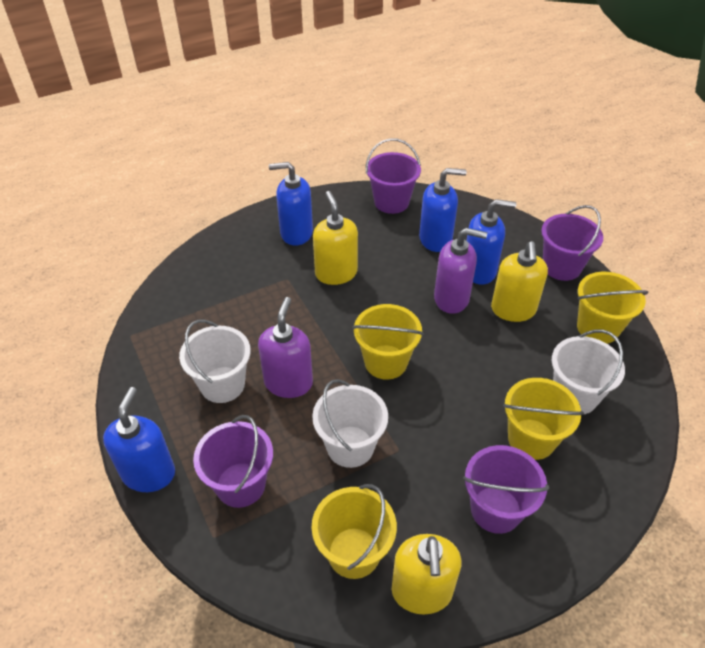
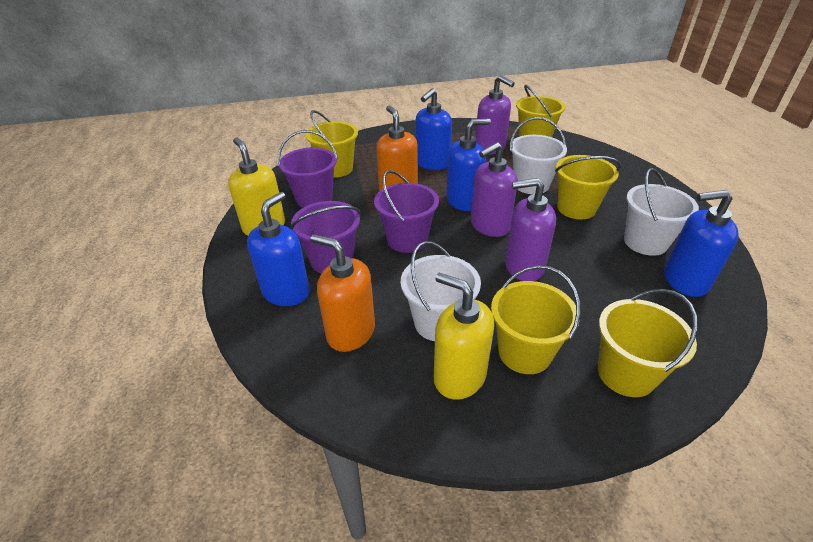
orange soap dispenser: 0 -> 2
purple bucket: 4 -> 3
purple soap dispenser: 2 -> 3
yellow bucket: 4 -> 5
yellow soap dispenser: 3 -> 2

